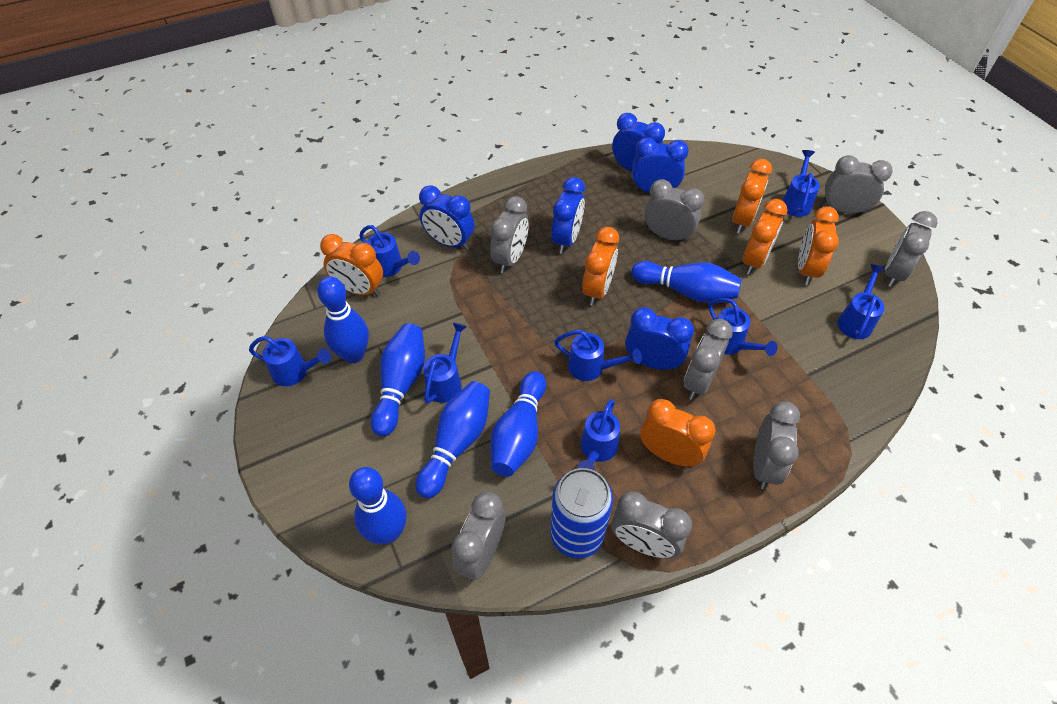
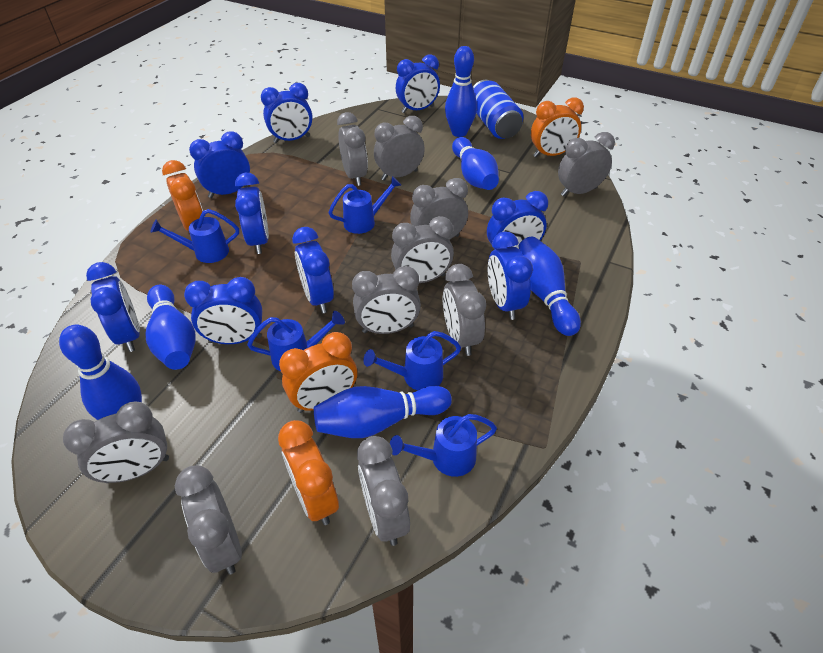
blue clock: 5 -> 9
blue watering can: 8 -> 5
grey clock: 8 -> 10
orange clock: 6 -> 4

